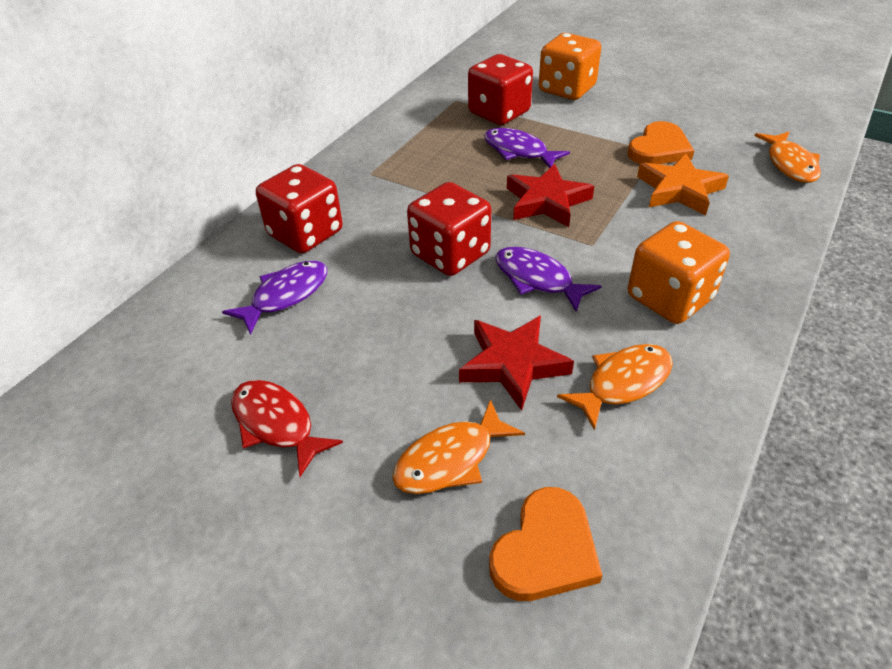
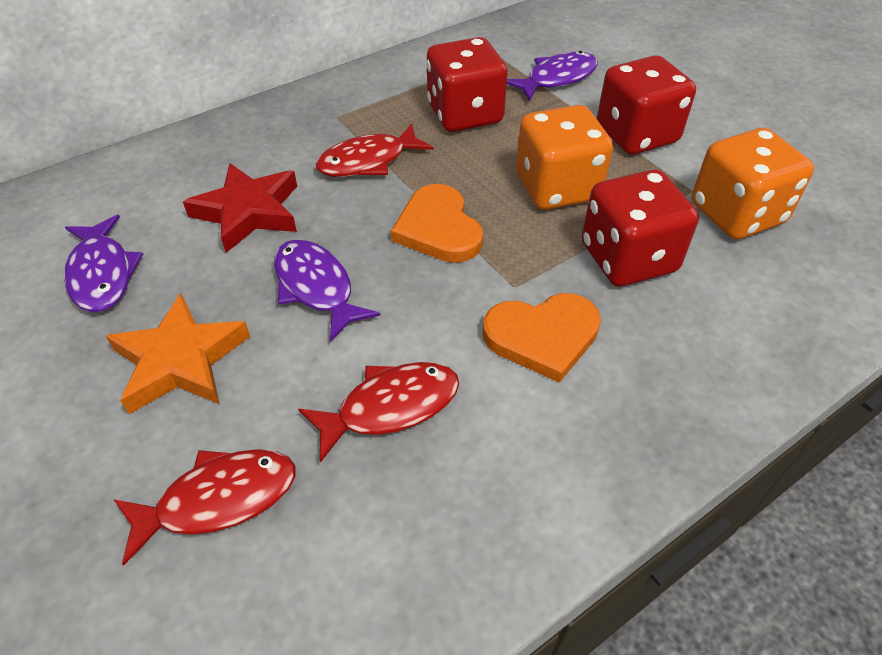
orange fish: 3 -> 0
red fish: 1 -> 3
red star: 2 -> 1

